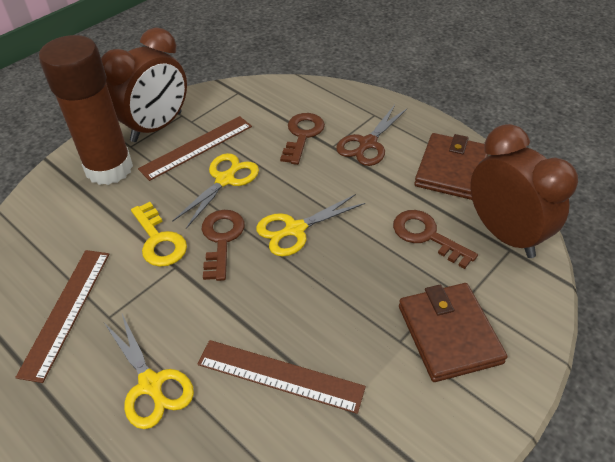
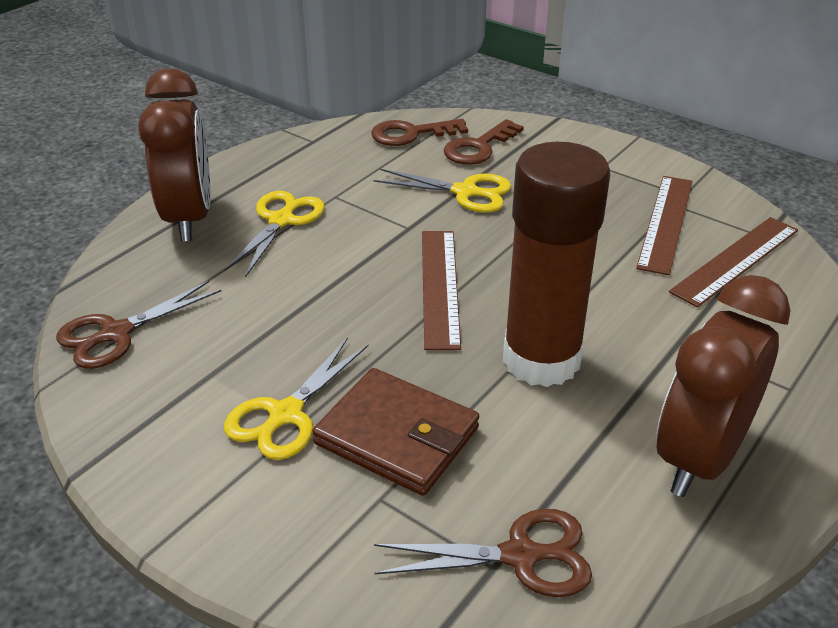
brown key: 3 -> 2
brown scissors: 1 -> 2
brown wallet: 2 -> 1
yellow key: 1 -> 0

